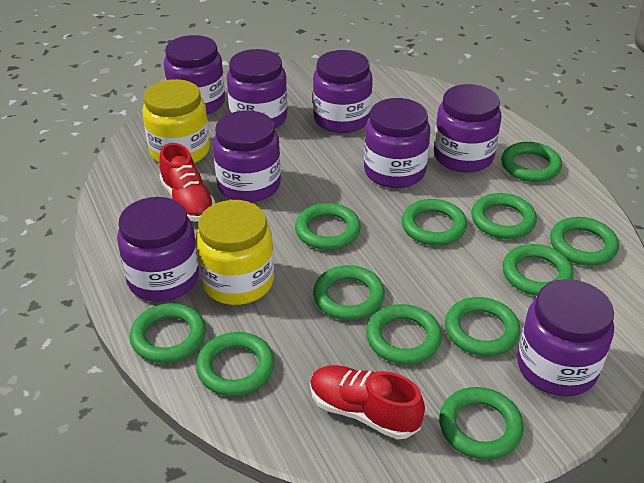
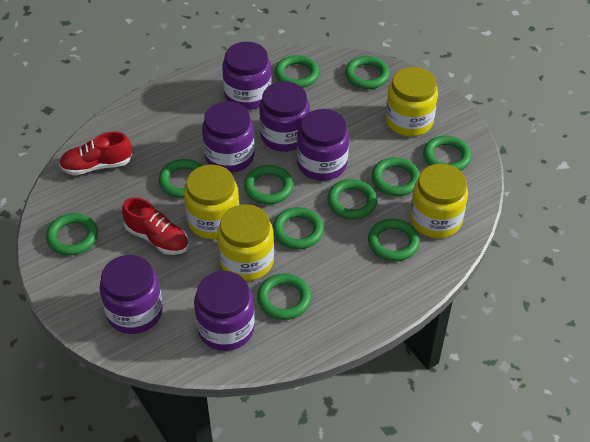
green ring: 12 -> 11
purple jar: 8 -> 6
yellow jar: 2 -> 4

